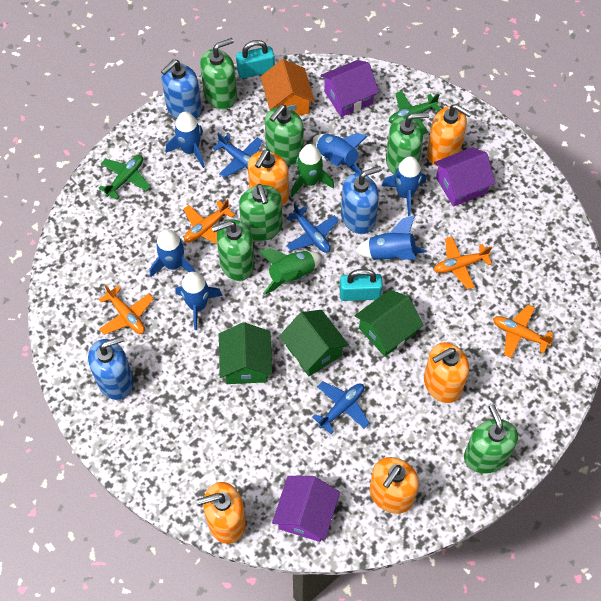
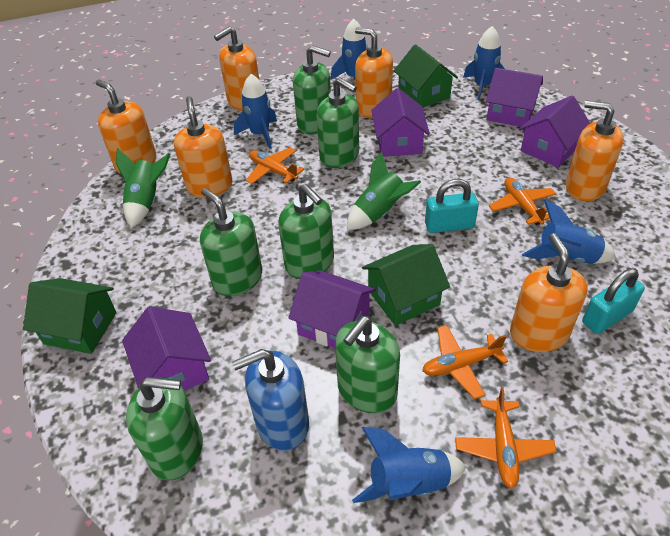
blue plane: 3 -> 0
blue rocket: 6 -> 5
blue soap dispenser: 3 -> 1
green plane: 2 -> 0
orange house: 1 -> 0
orange soap dispenser: 5 -> 6
purple house: 3 -> 5

